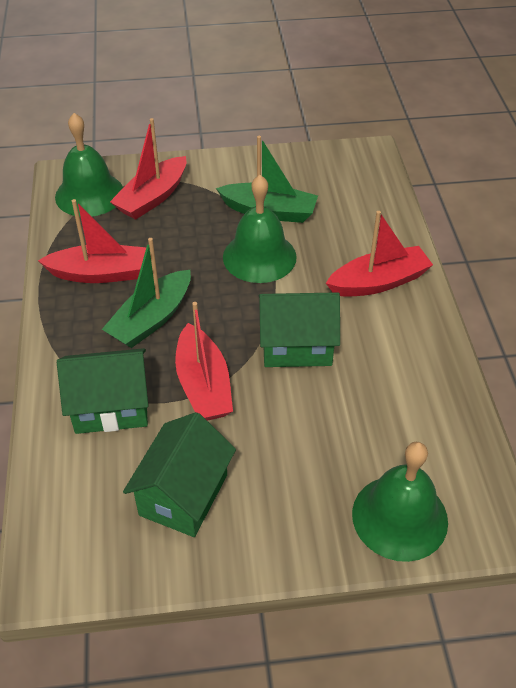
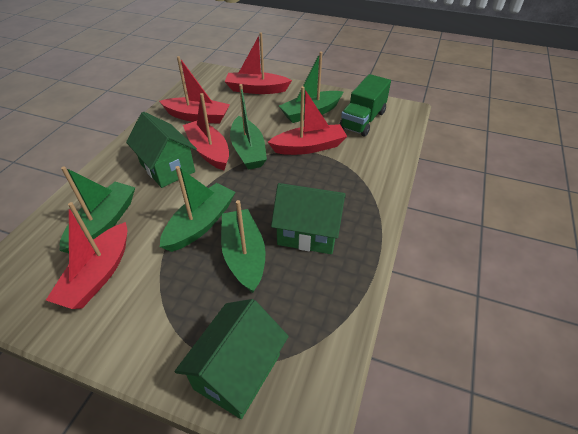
green bell: 3 -> 0
green boat: 2 -> 5
green truck: 0 -> 1
red boat: 4 -> 5

